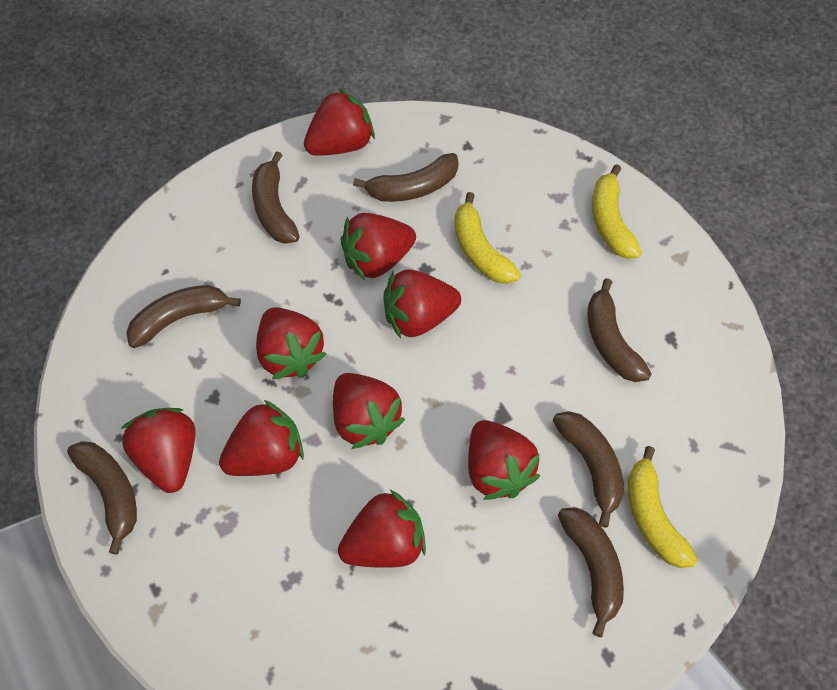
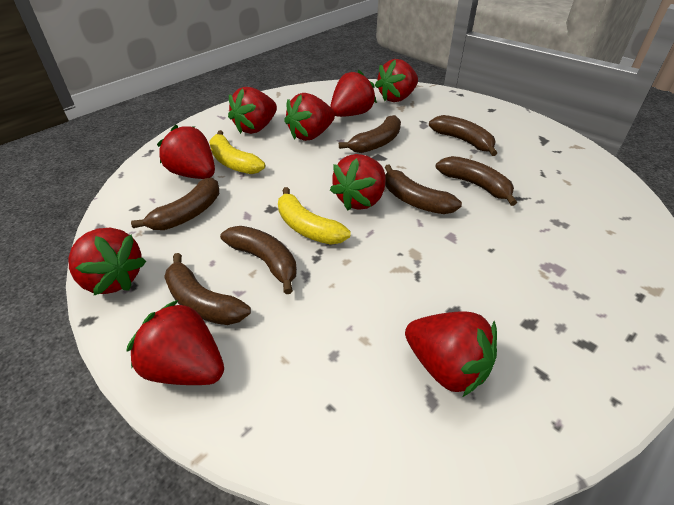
yellow banana: 3 -> 2

